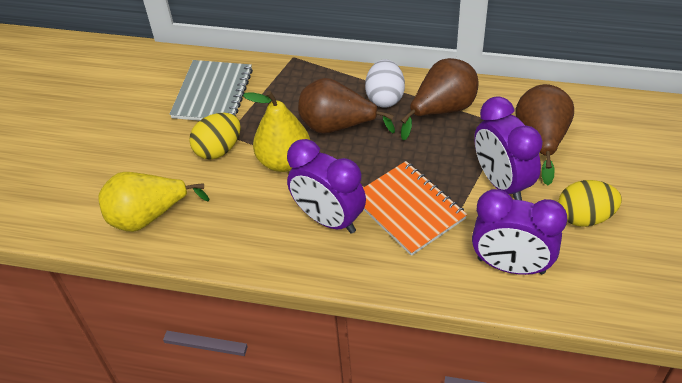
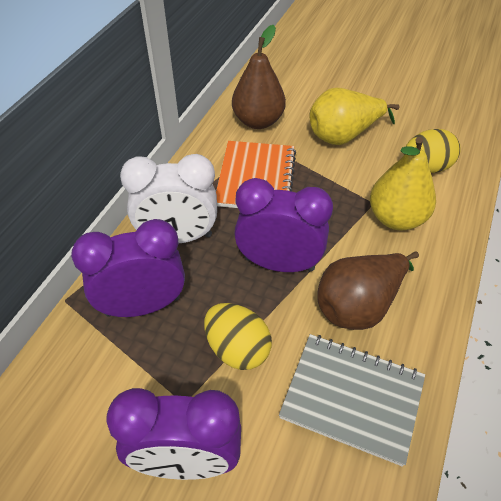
brown pear: 3 -> 2
white clock: 0 -> 1
white egg: 1 -> 0

